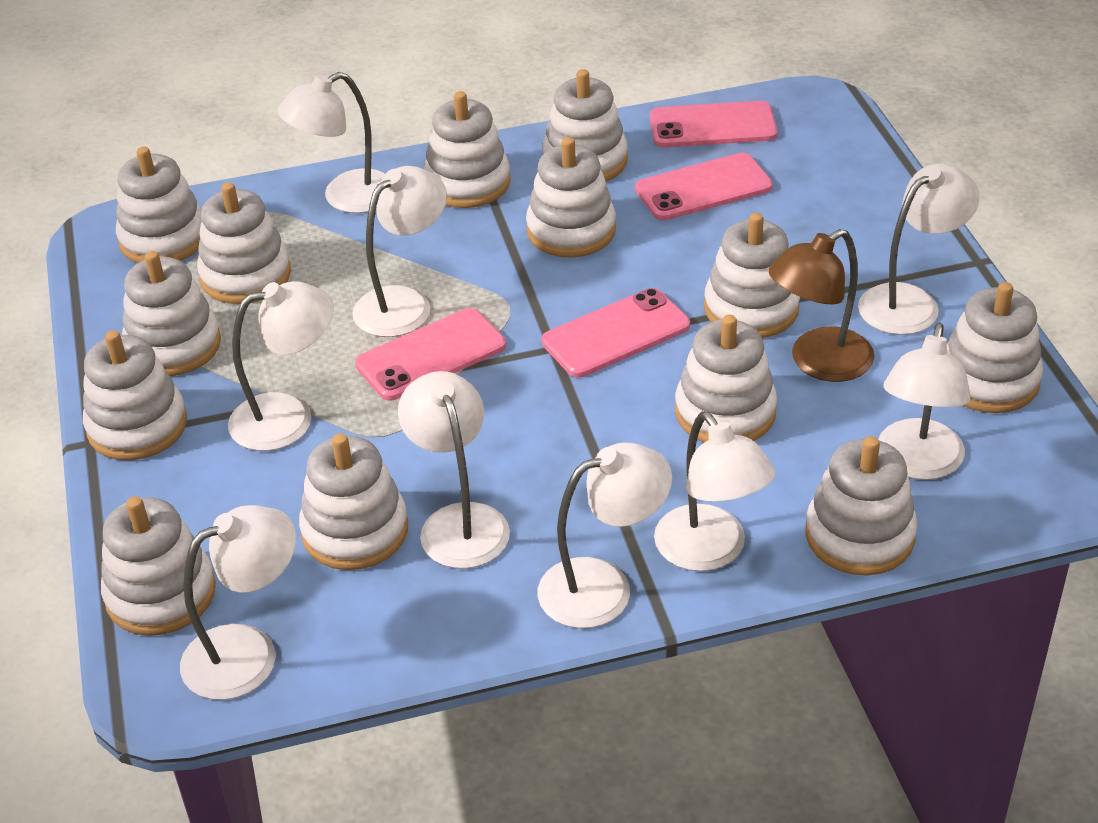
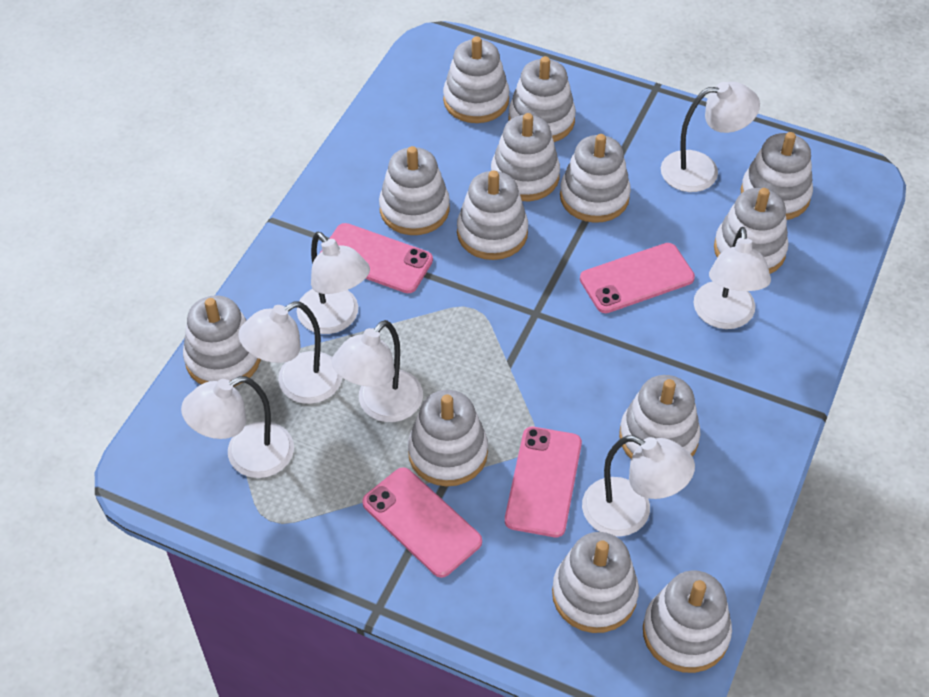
brown lamp: 1 -> 0
white lamp: 9 -> 7

